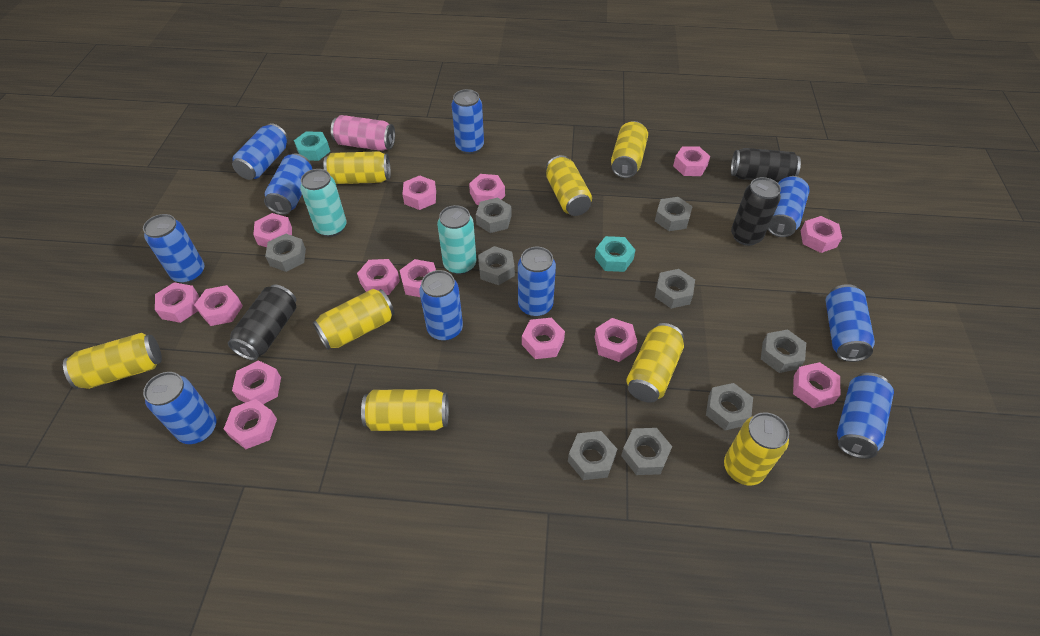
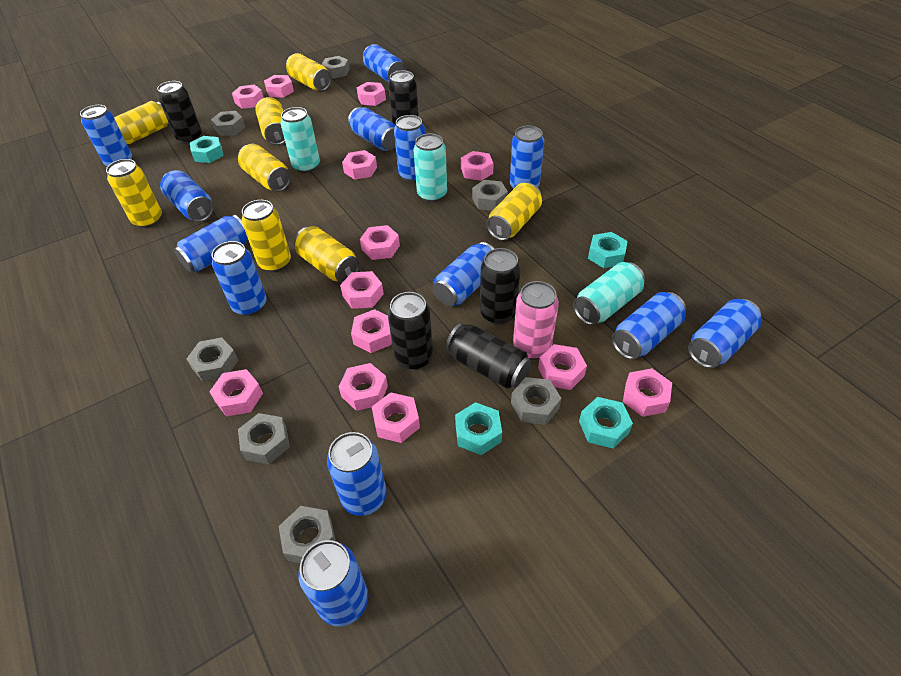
black can: 3 -> 5
blue can: 10 -> 13
grey nut: 9 -> 7
pink nut: 14 -> 13
turquoise can: 2 -> 3
turquoise nut: 2 -> 4

